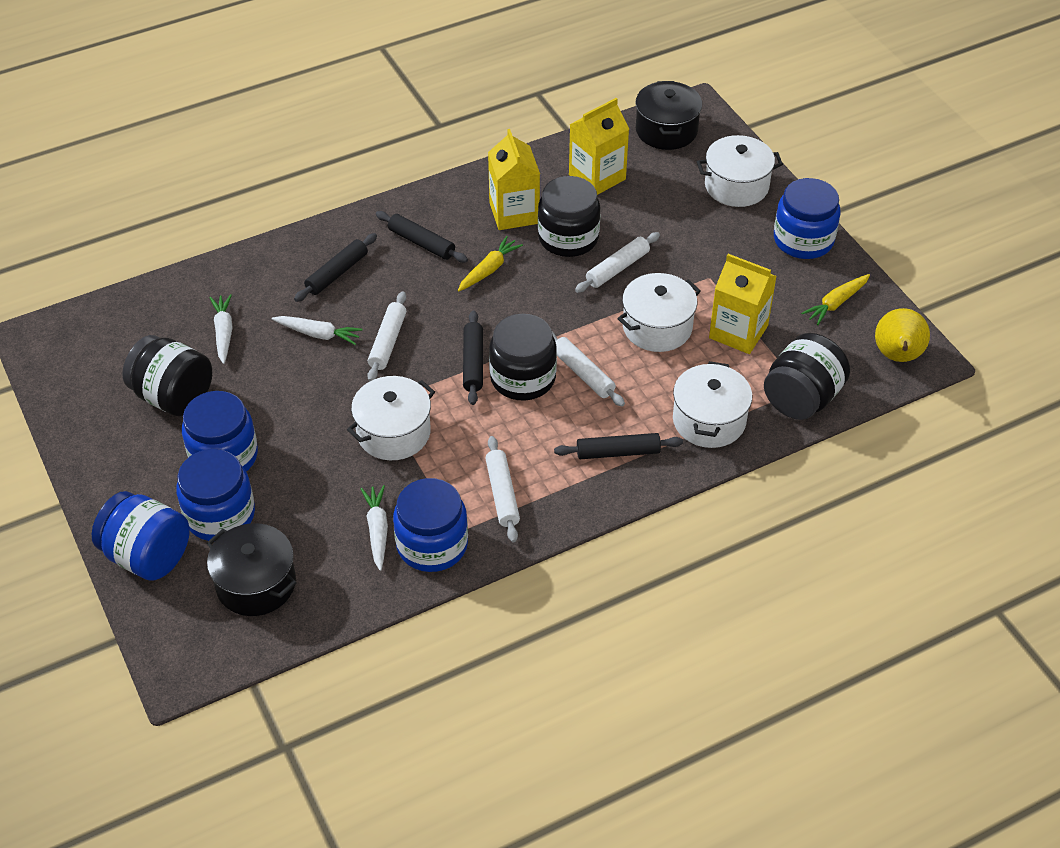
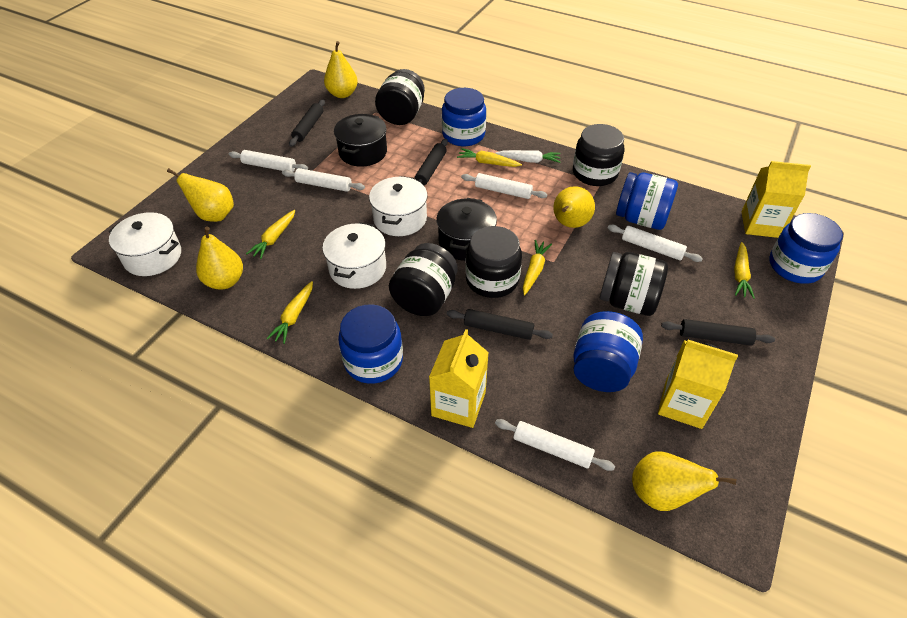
black jar: 4 -> 5
white carrot: 3 -> 1
white pot: 4 -> 3
white rolling pin: 4 -> 5
yellow carrot: 2 -> 5
yellow pear: 1 -> 5

